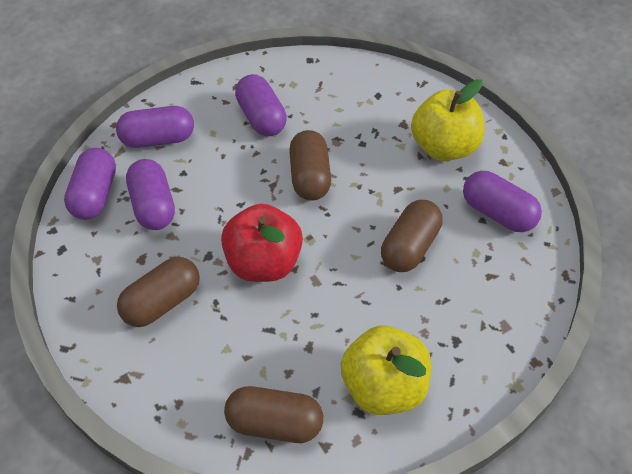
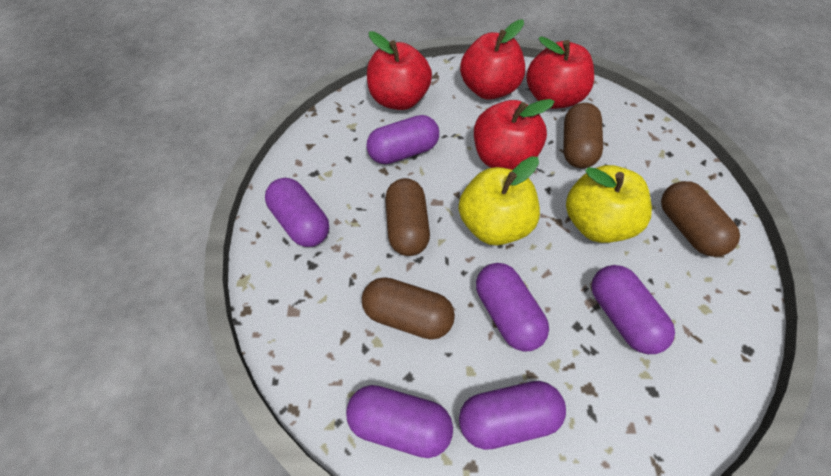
purple capsule: 5 -> 6
red apple: 1 -> 4

